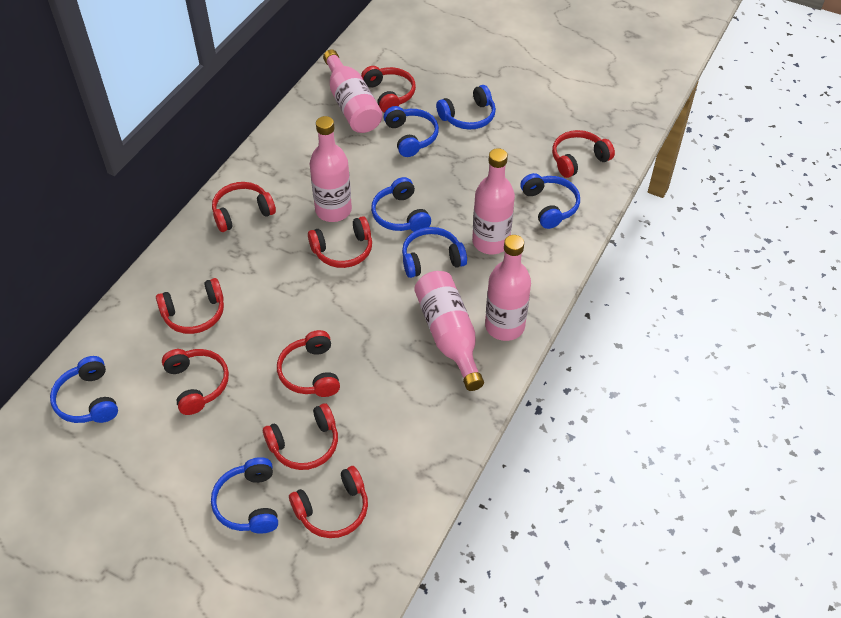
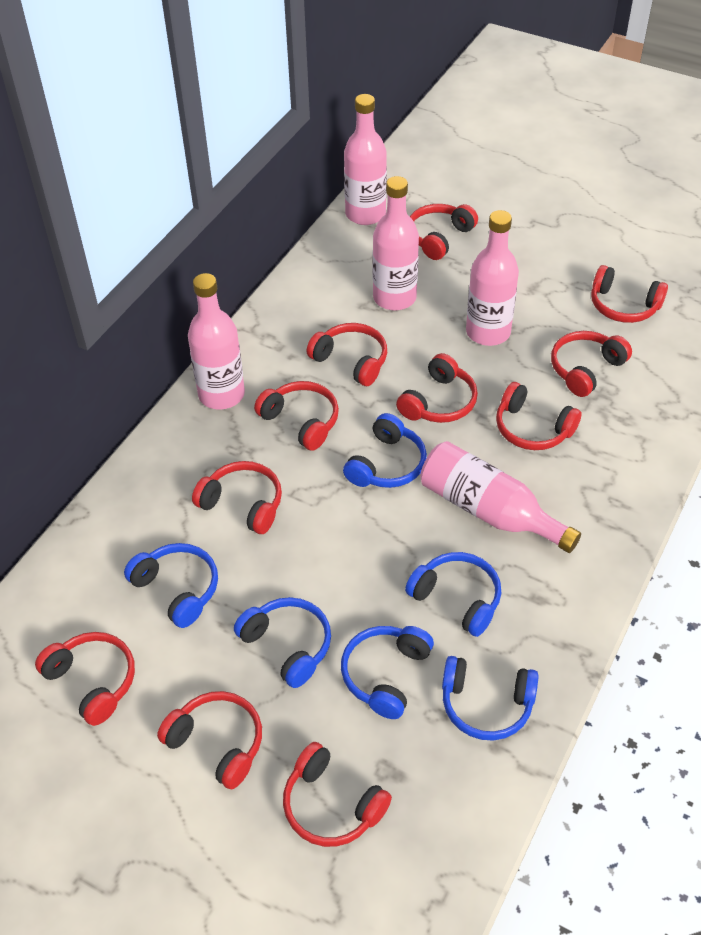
blue headphones: 7 -> 6
red headphones: 9 -> 11

